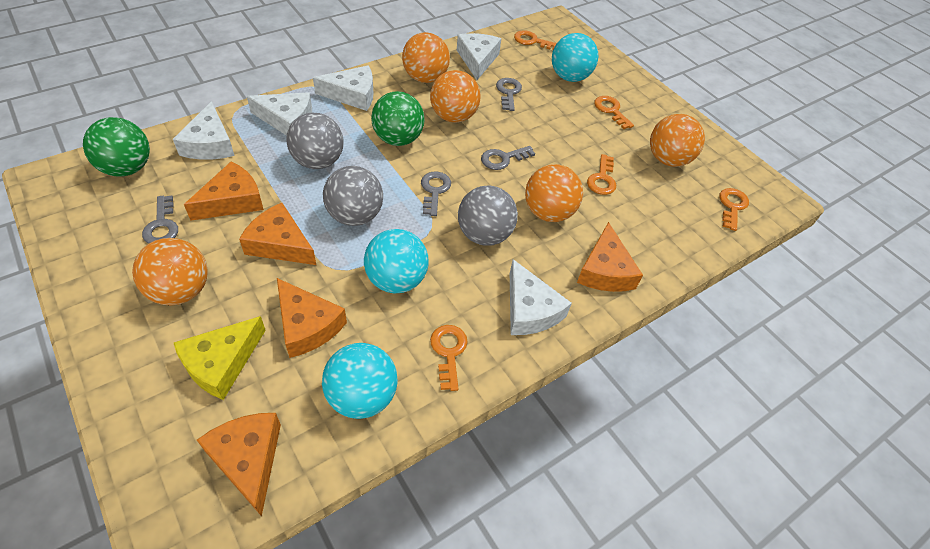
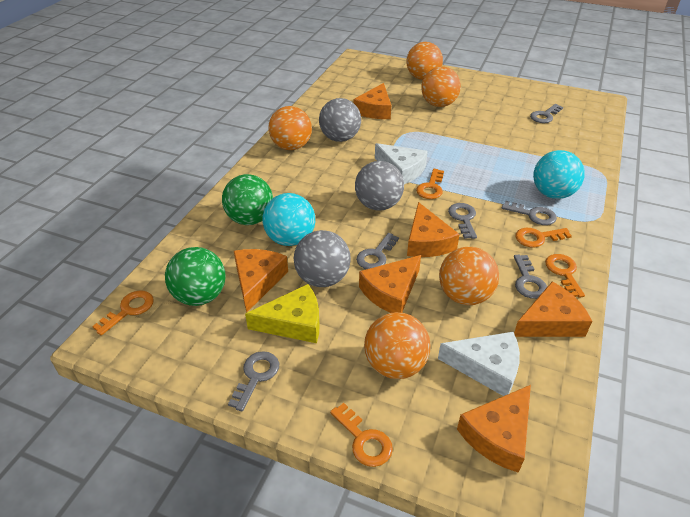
grey key: 4 -> 6
orange cheese: 5 -> 6
turquoise ball: 3 -> 2
white cheese: 5 -> 2

